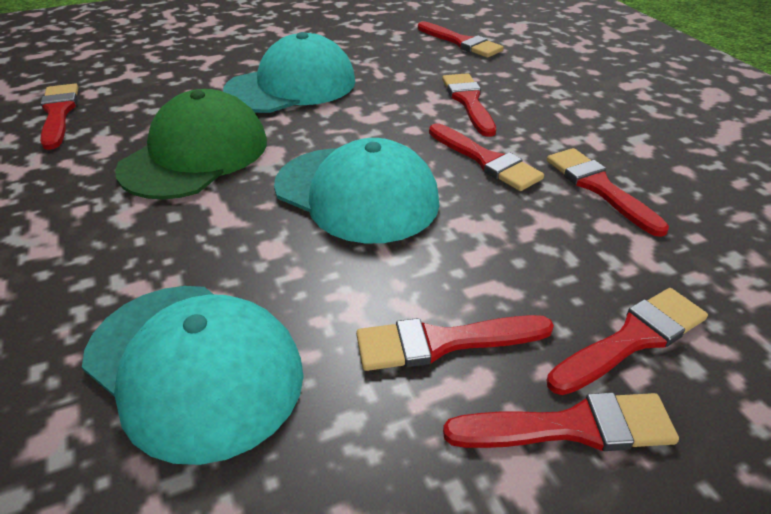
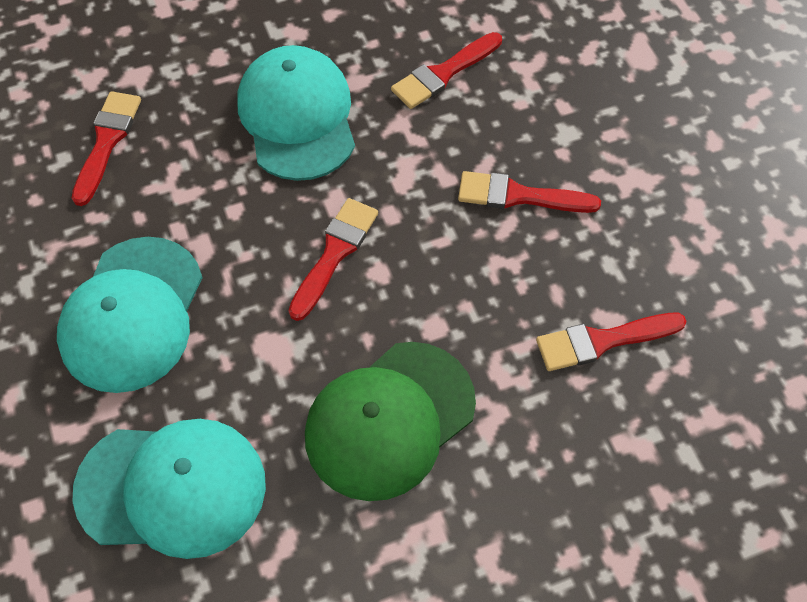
red brush: 8 -> 5

